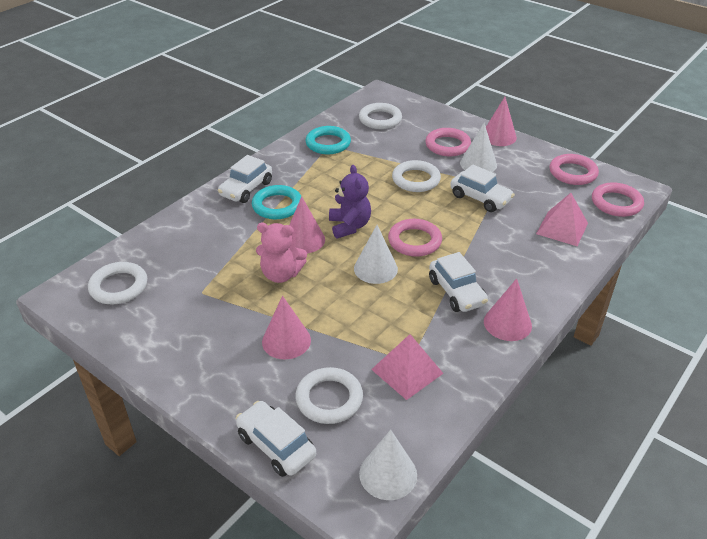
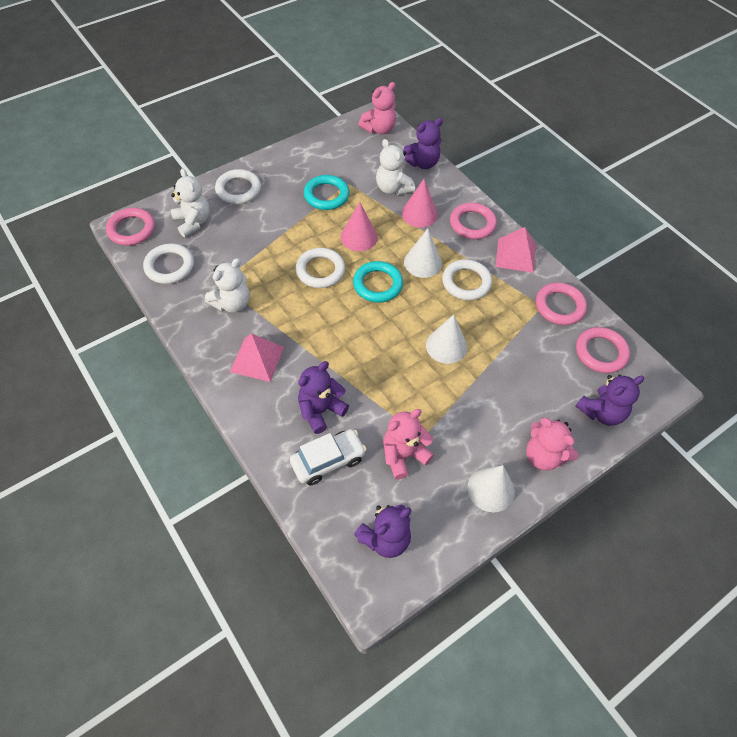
pink cone: 4 -> 2
pink teddy bear: 1 -> 3
purple teddy bear: 1 -> 4
white car: 4 -> 1
white teddy bear: 0 -> 3

